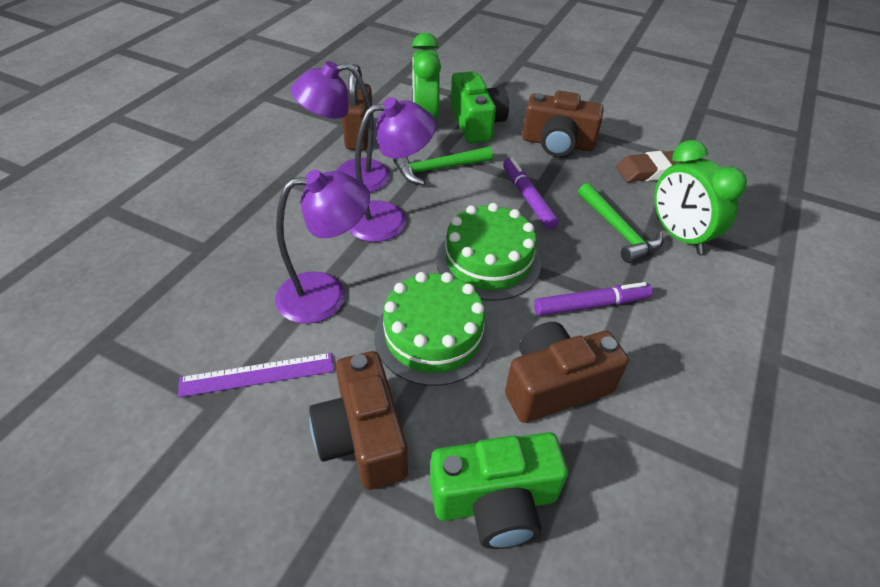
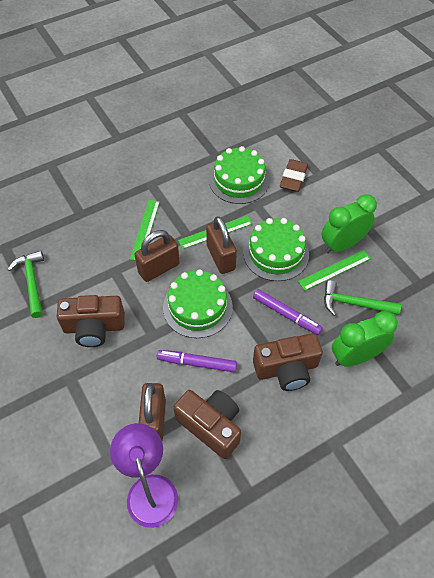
brown padlock: 1 -> 3
green cake: 2 -> 3
green camera: 2 -> 0
green ruler: 0 -> 3
purple lamp: 3 -> 1
purple ruler: 1 -> 0

